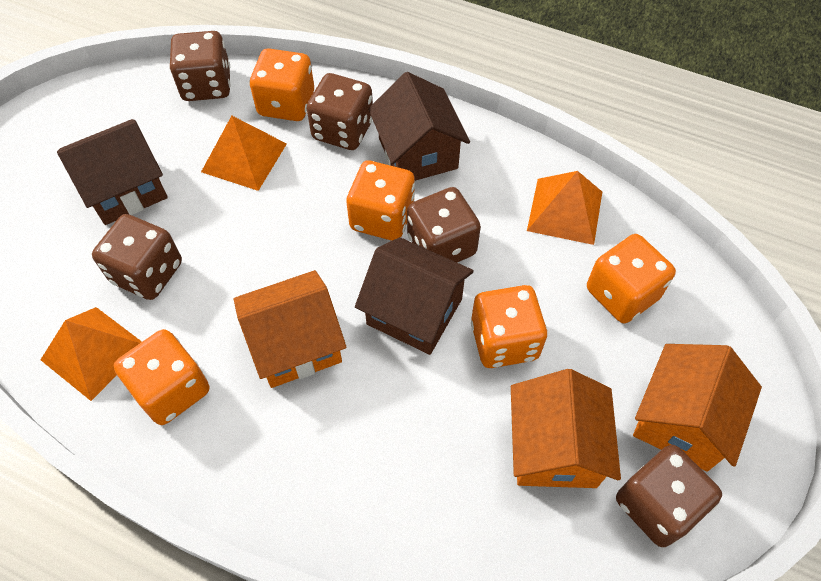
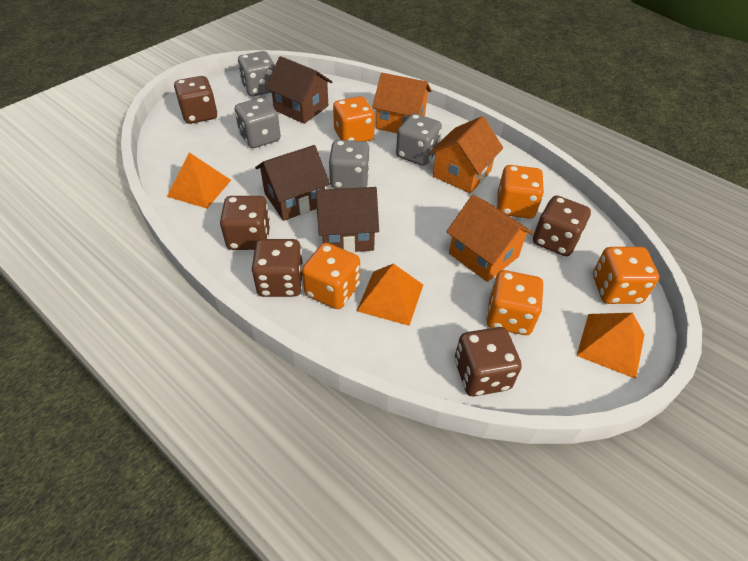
grey dice: 0 -> 4

